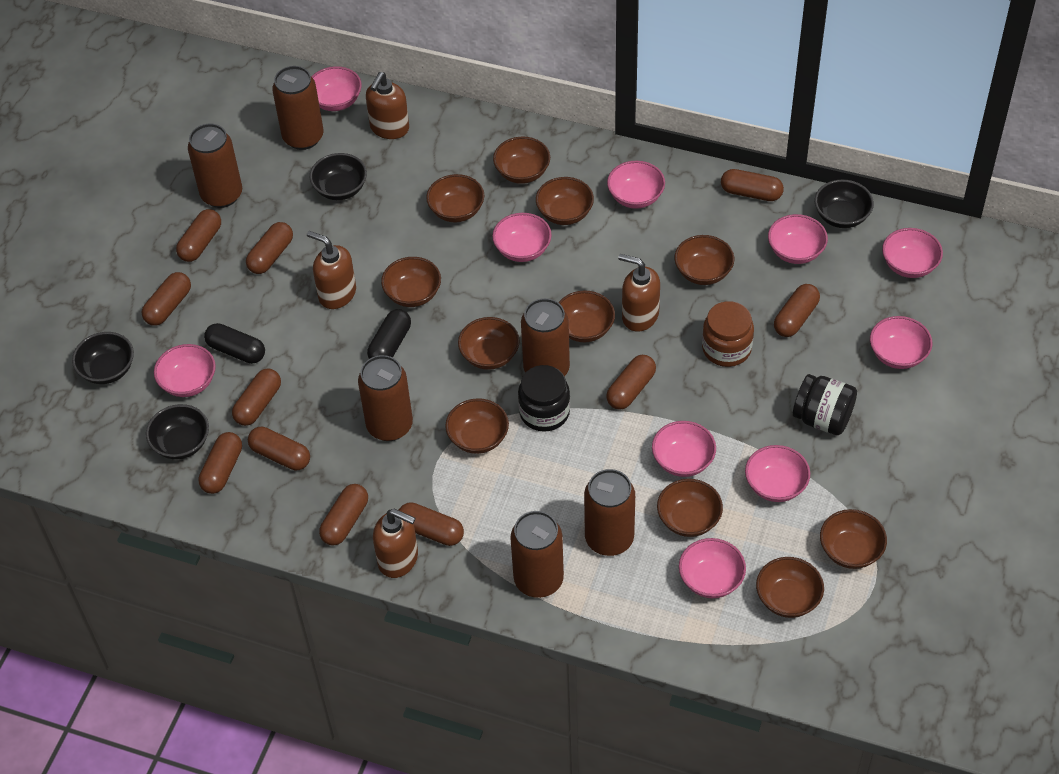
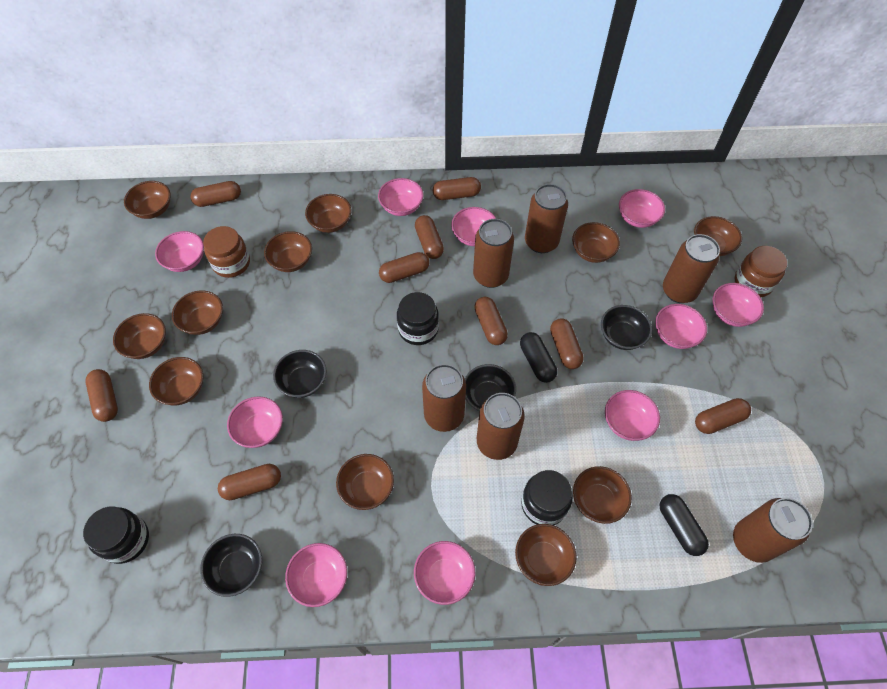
black jar: 2 -> 3
brown capsule: 11 -> 9
brown jar: 1 -> 2
brown soap dispenser: 4 -> 0

